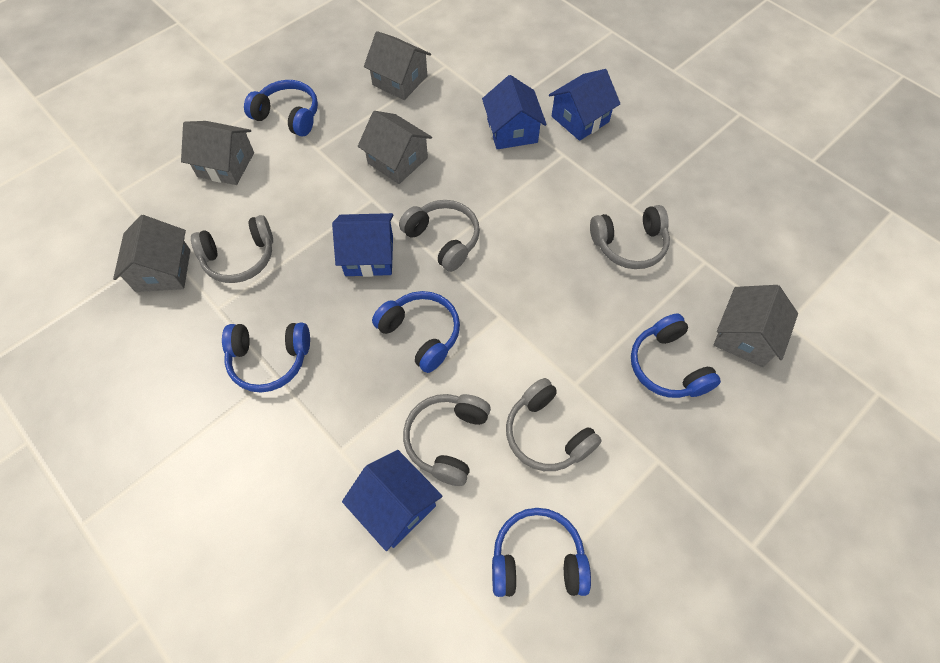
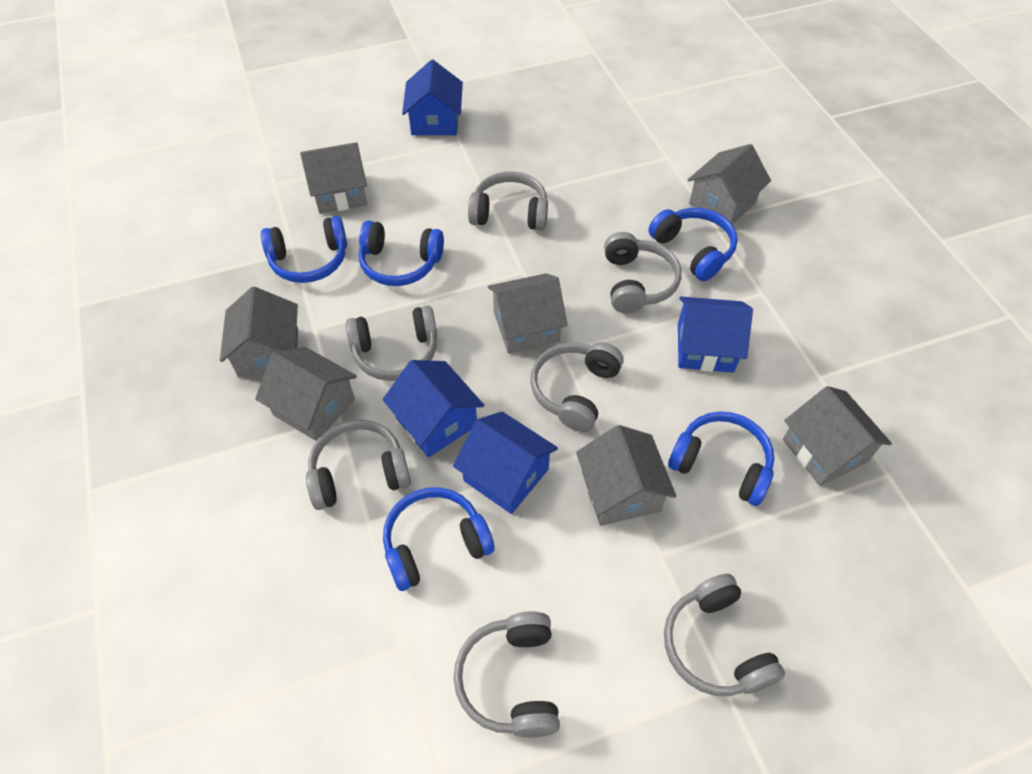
grey headphones: 5 -> 7
grey house: 5 -> 7

